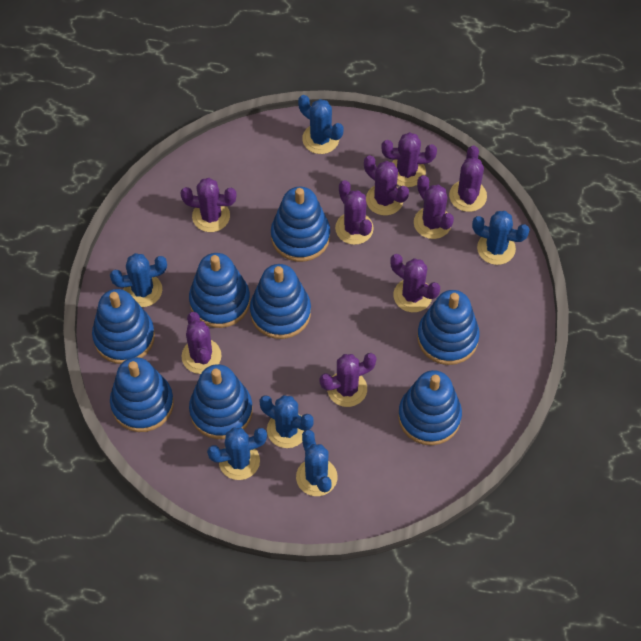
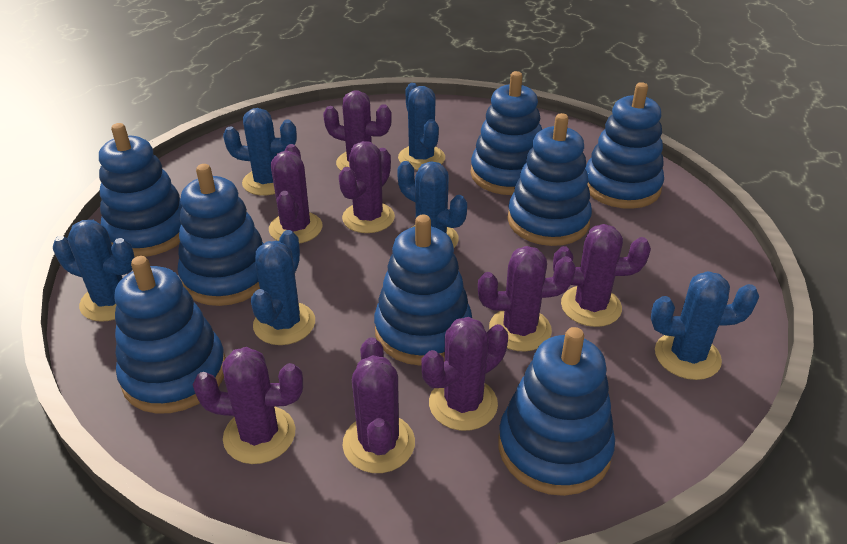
purple cactus: 9 -> 8

